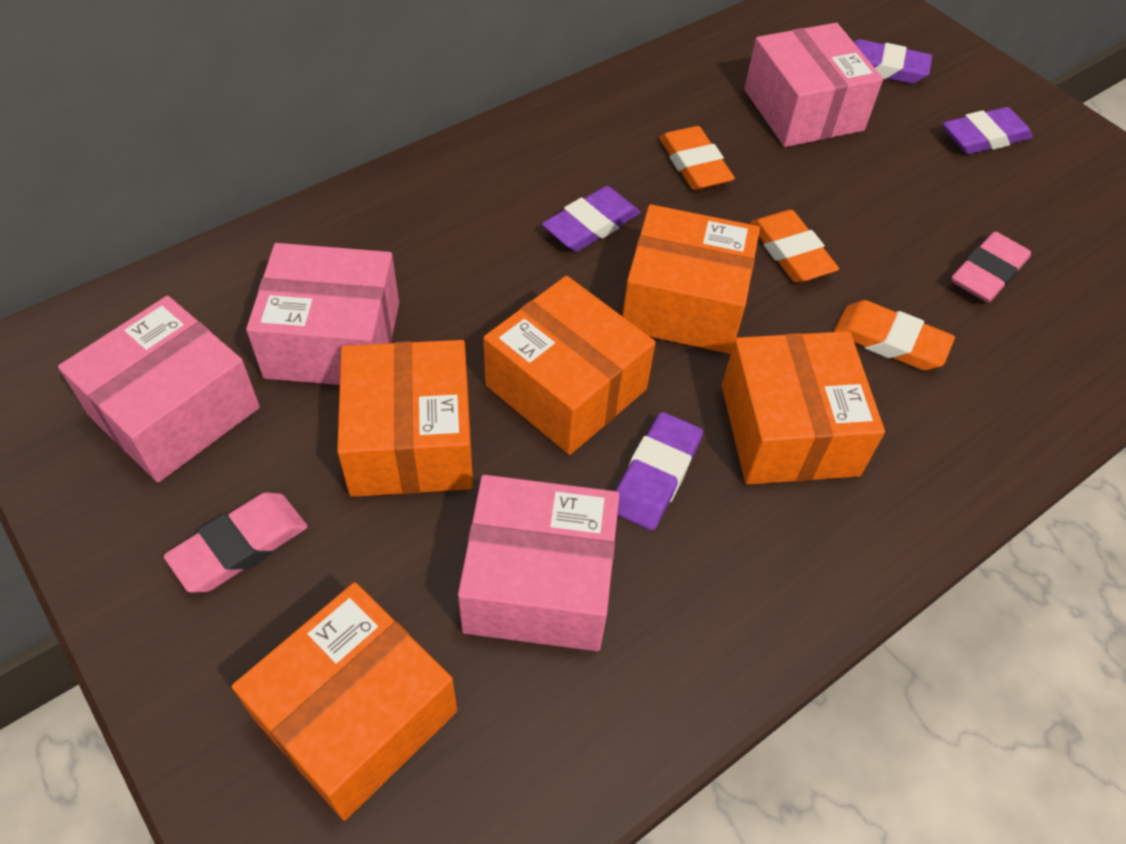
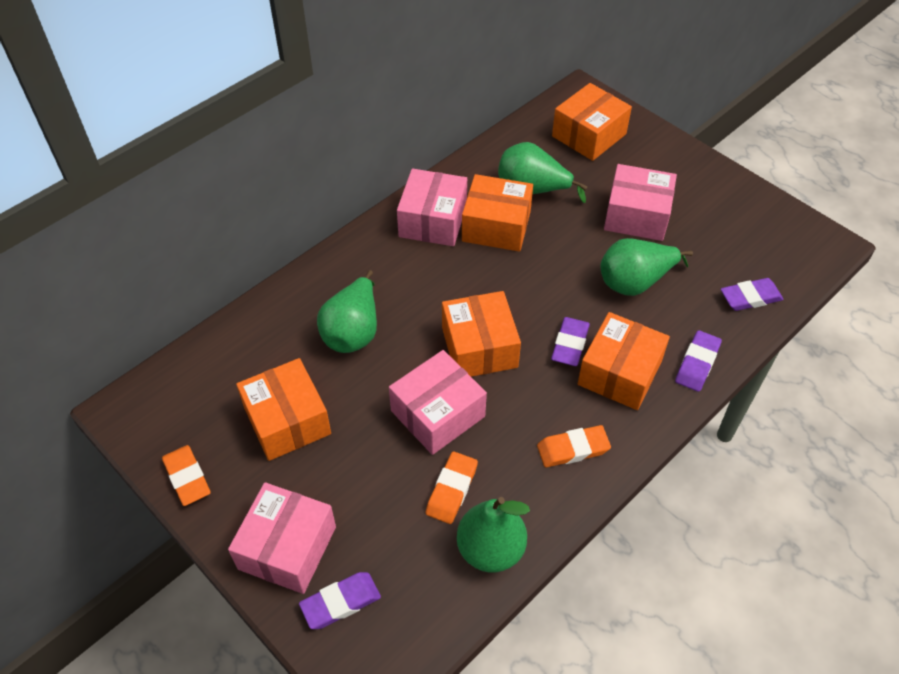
green pear: 0 -> 4
pink eraser: 2 -> 0

